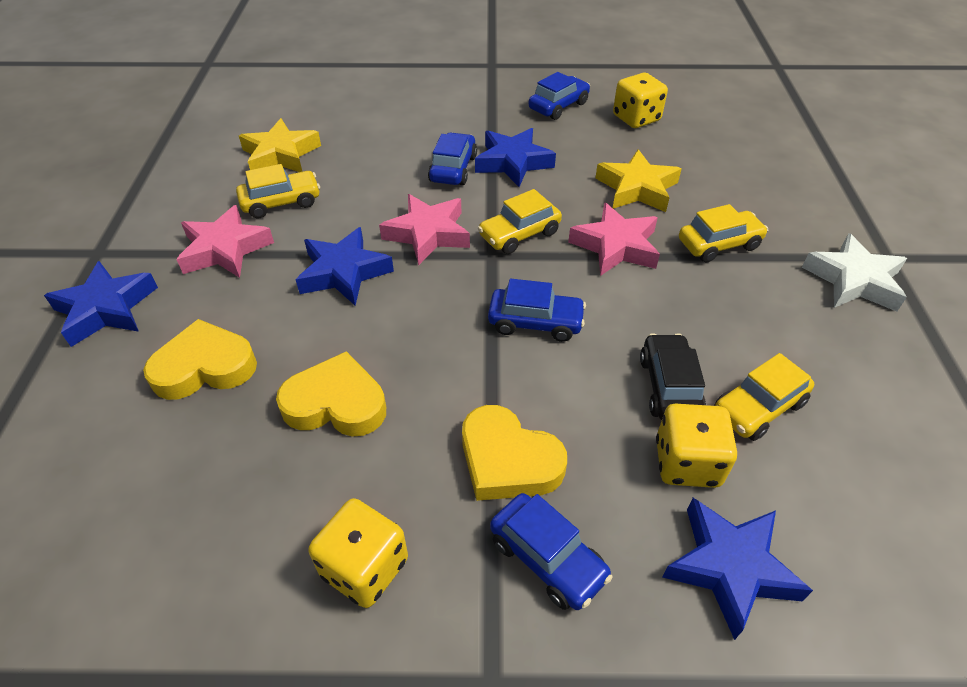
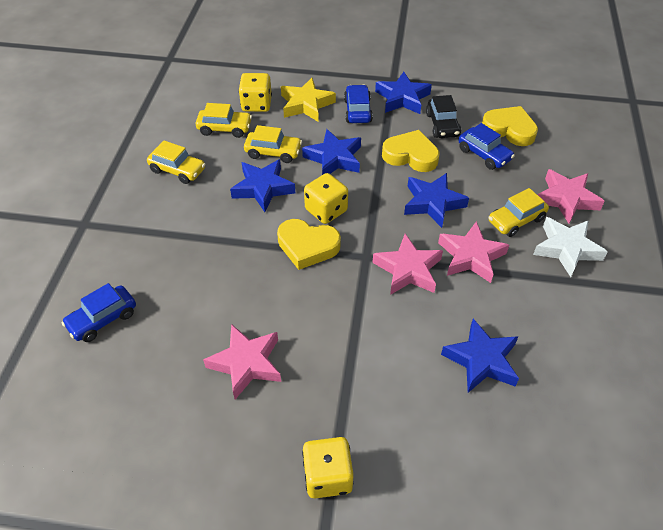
blue car: 4 -> 3
blue star: 4 -> 5
pink star: 3 -> 4
yellow star: 2 -> 1

